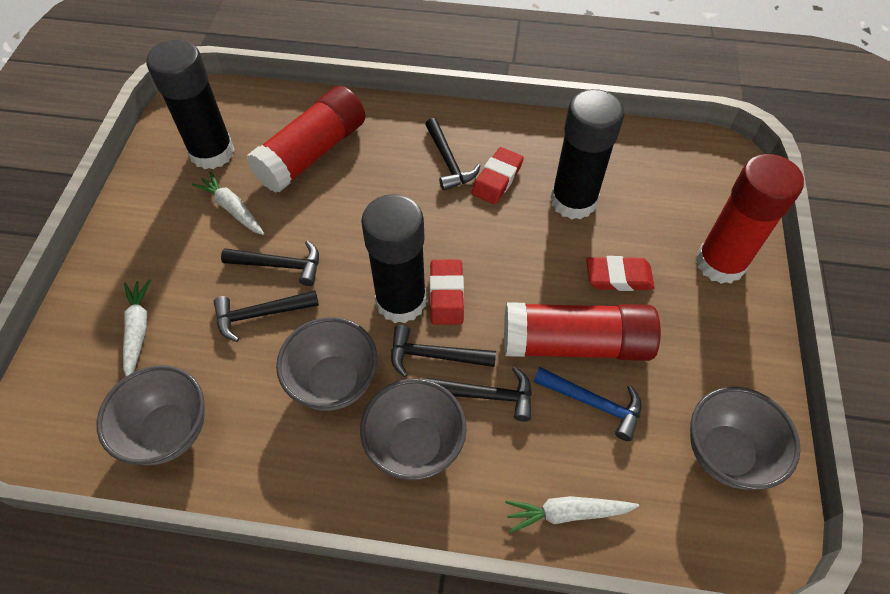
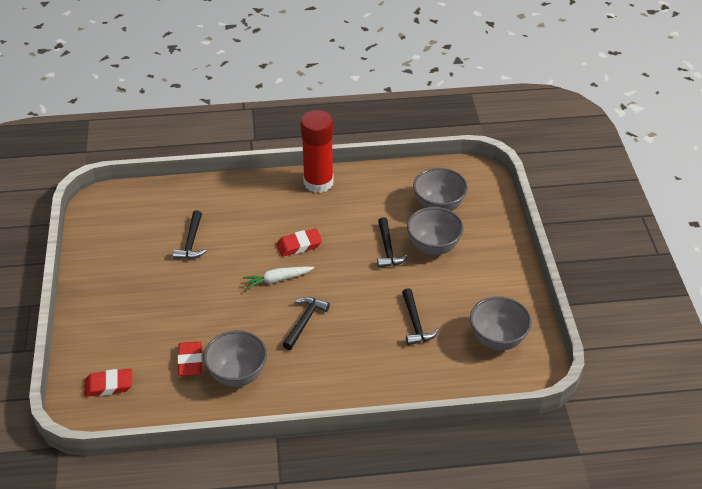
black glue stick: 3 -> 0
black hammer: 5 -> 4
blue hammer: 1 -> 0
red glue stick: 3 -> 1
white carrot: 3 -> 1

